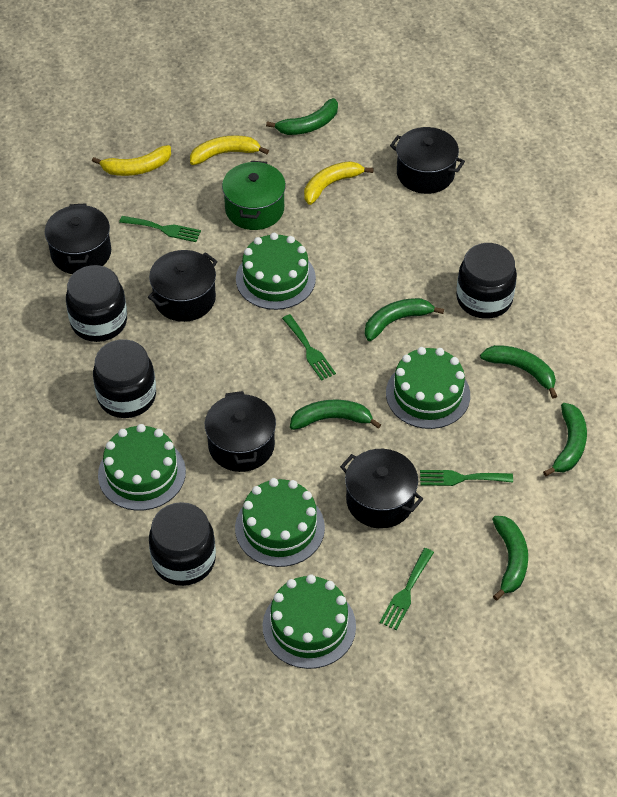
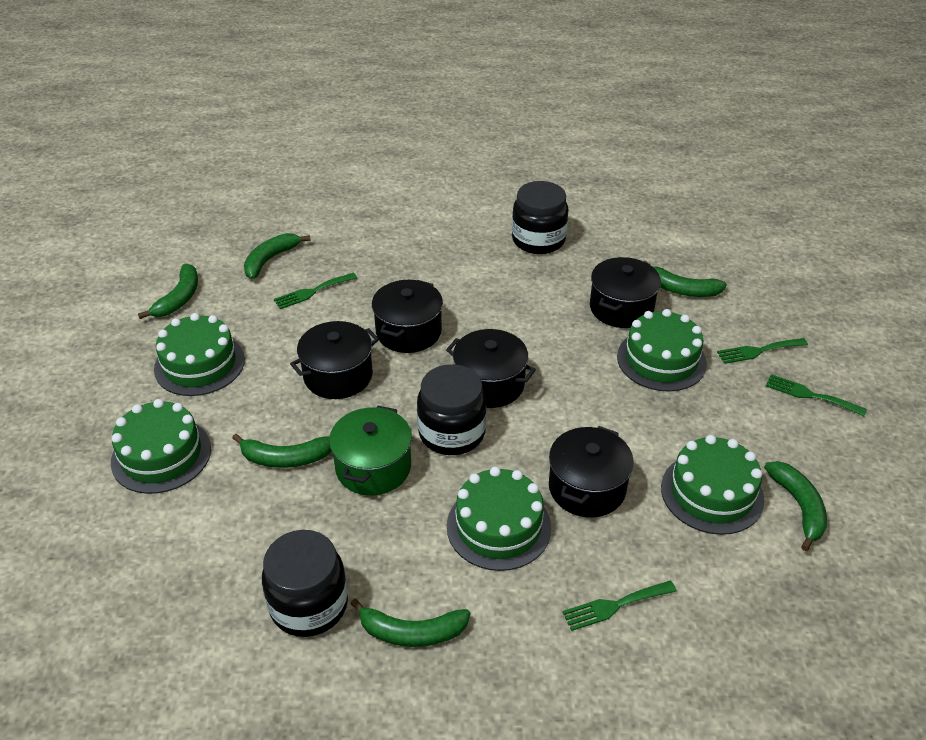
black jar: 4 -> 3
yellow banana: 3 -> 0

